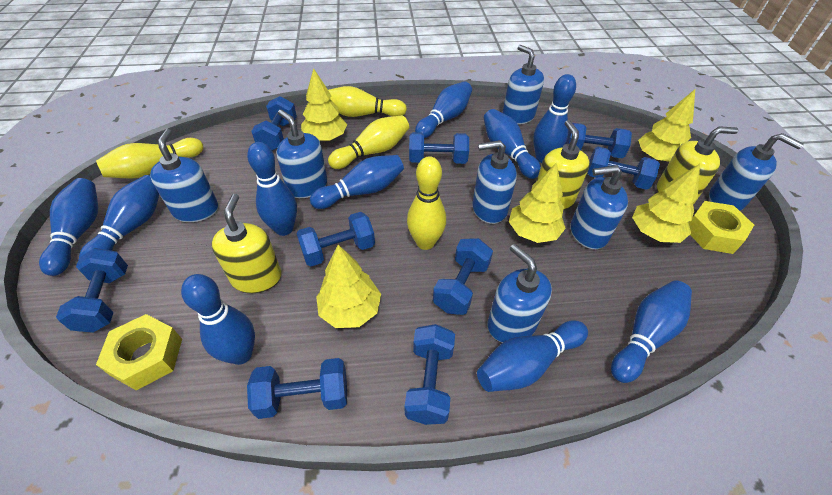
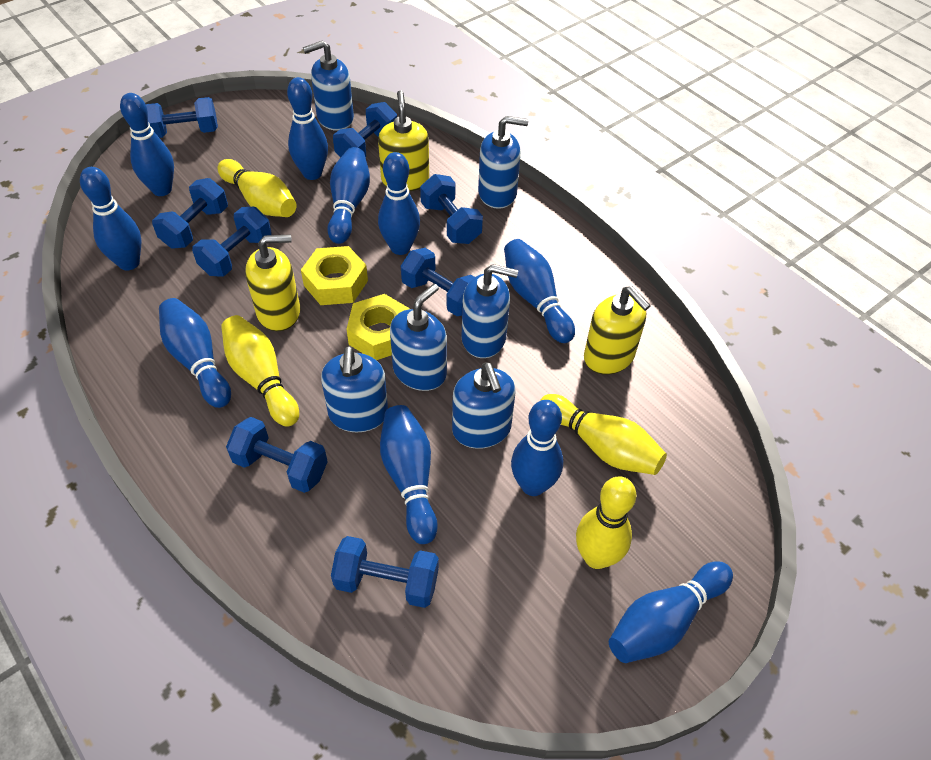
blue dumbbell: 9 -> 8
blue soap dispenser: 7 -> 6
yellow tree: 5 -> 0

